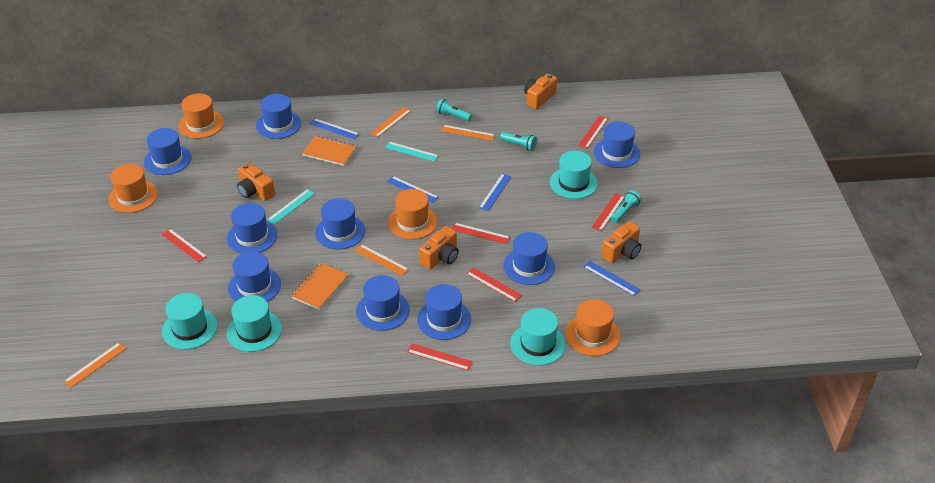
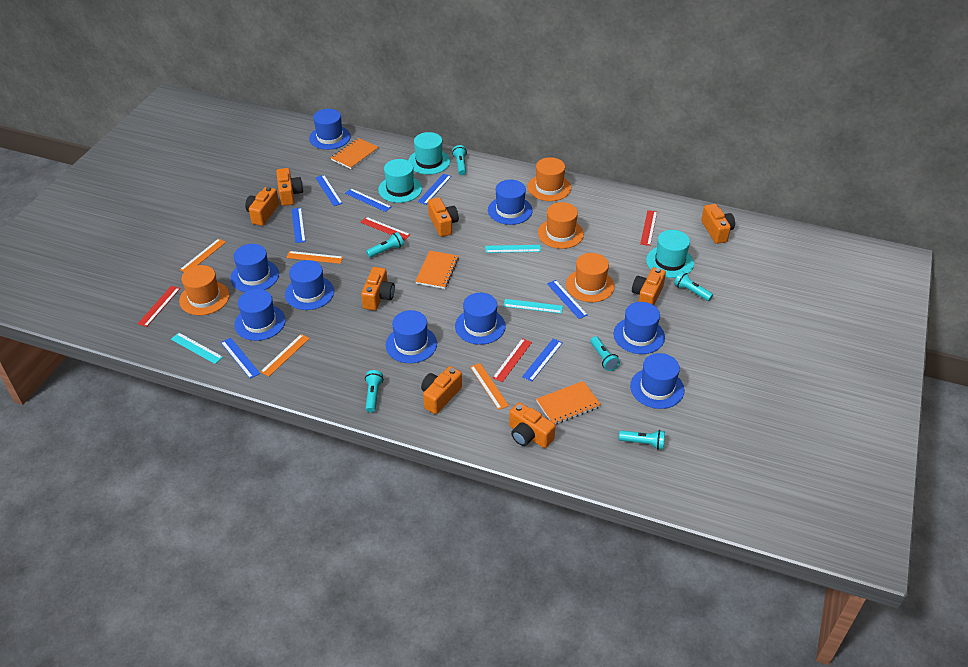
blue ruler: 4 -> 7
orange camera: 4 -> 8
orange notebook: 2 -> 3
red ruler: 6 -> 4
turquoise flashlight: 3 -> 6
turquoise hat: 4 -> 3
turquoise ruler: 2 -> 3

